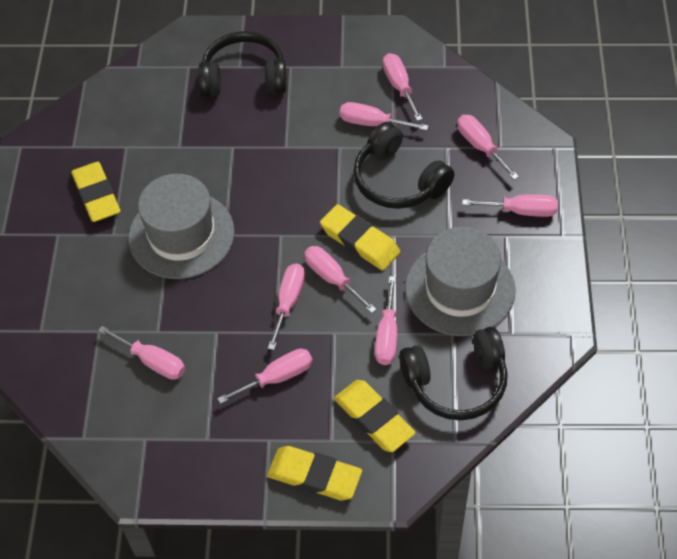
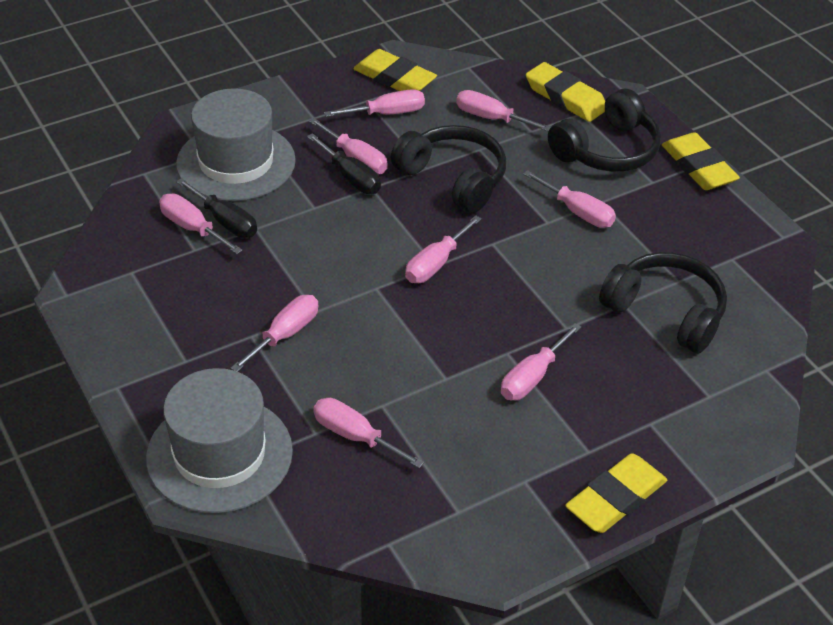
black screwdriver: 0 -> 2

